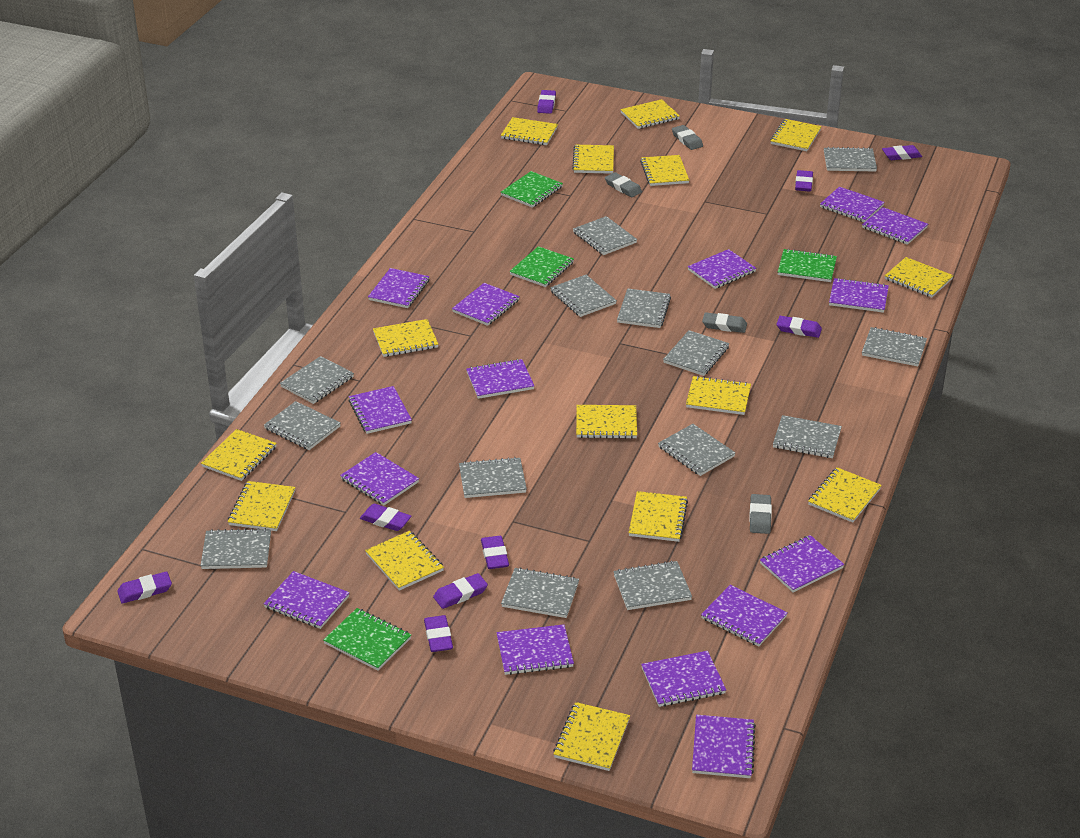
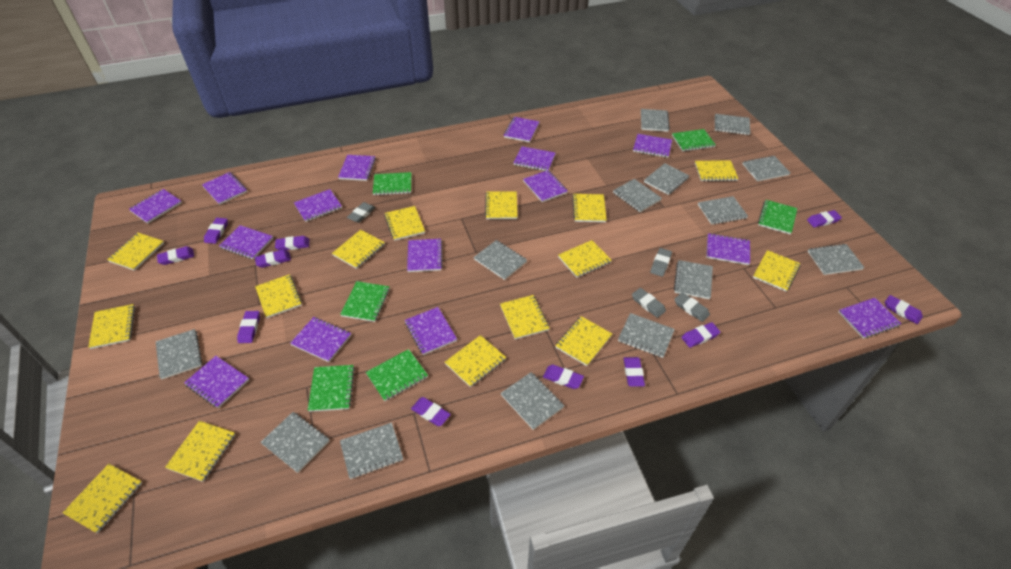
green notebook: 4 -> 6
purple eraser: 9 -> 11

